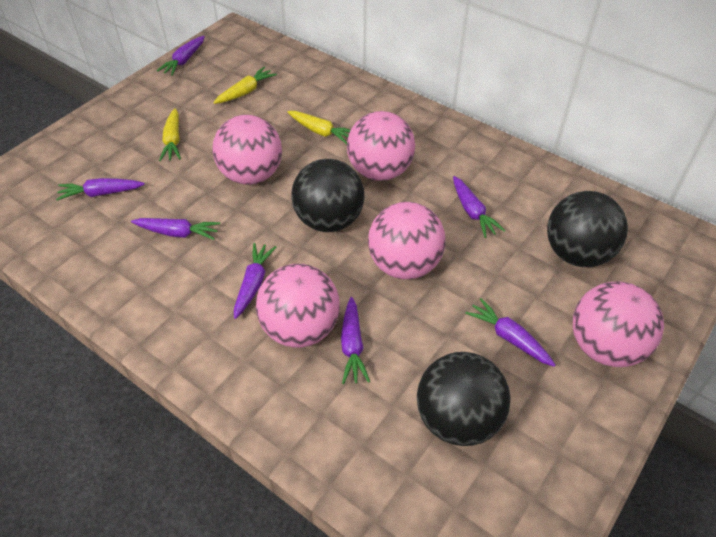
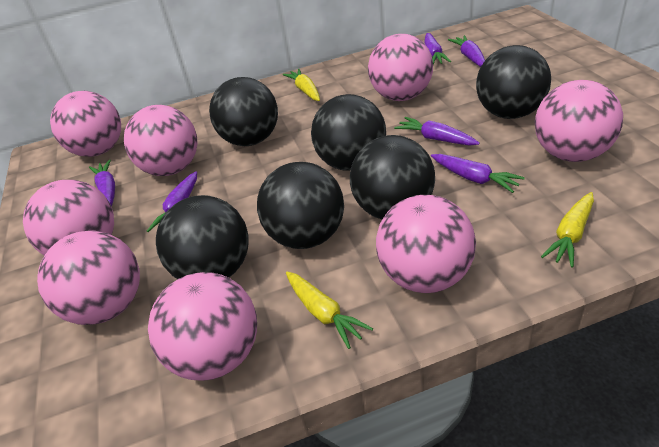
black ball: 3 -> 6
pink ball: 5 -> 8
purple carrot: 7 -> 6

